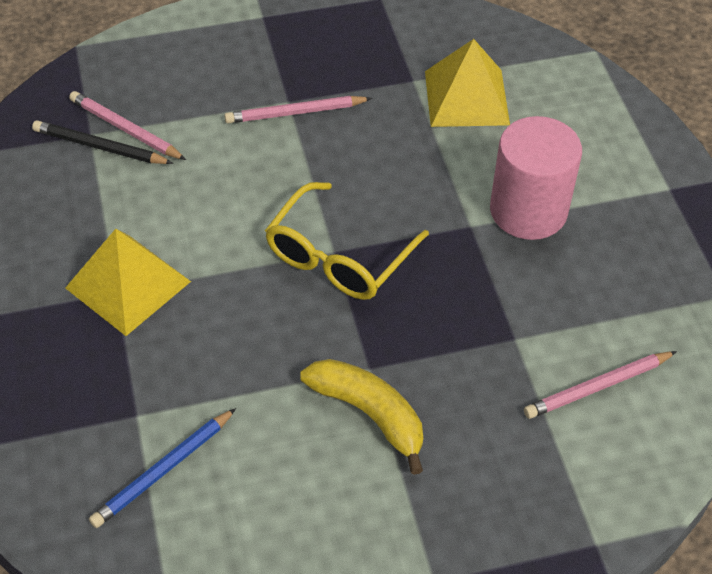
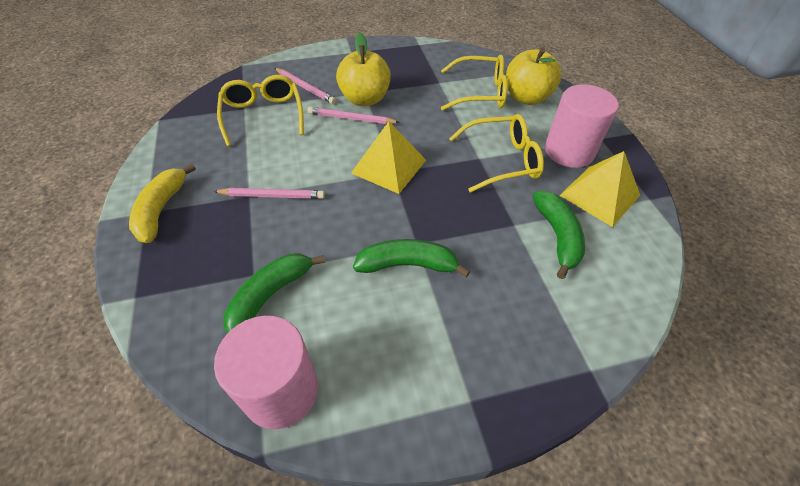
black pencil: 1 -> 0
blue pencil: 1 -> 0
green banana: 0 -> 3
pink cylinder: 1 -> 2
yellow apple: 0 -> 2
yellow glasses: 1 -> 3

